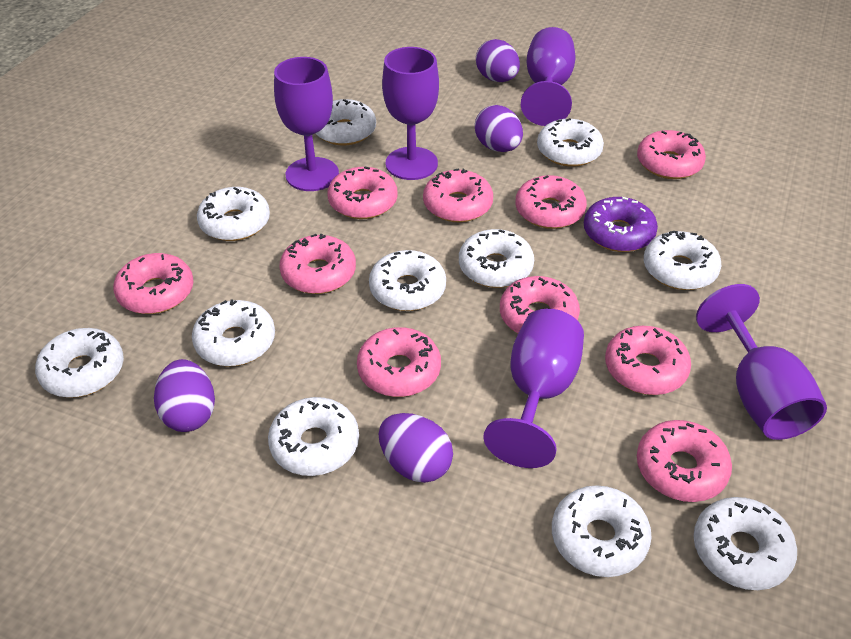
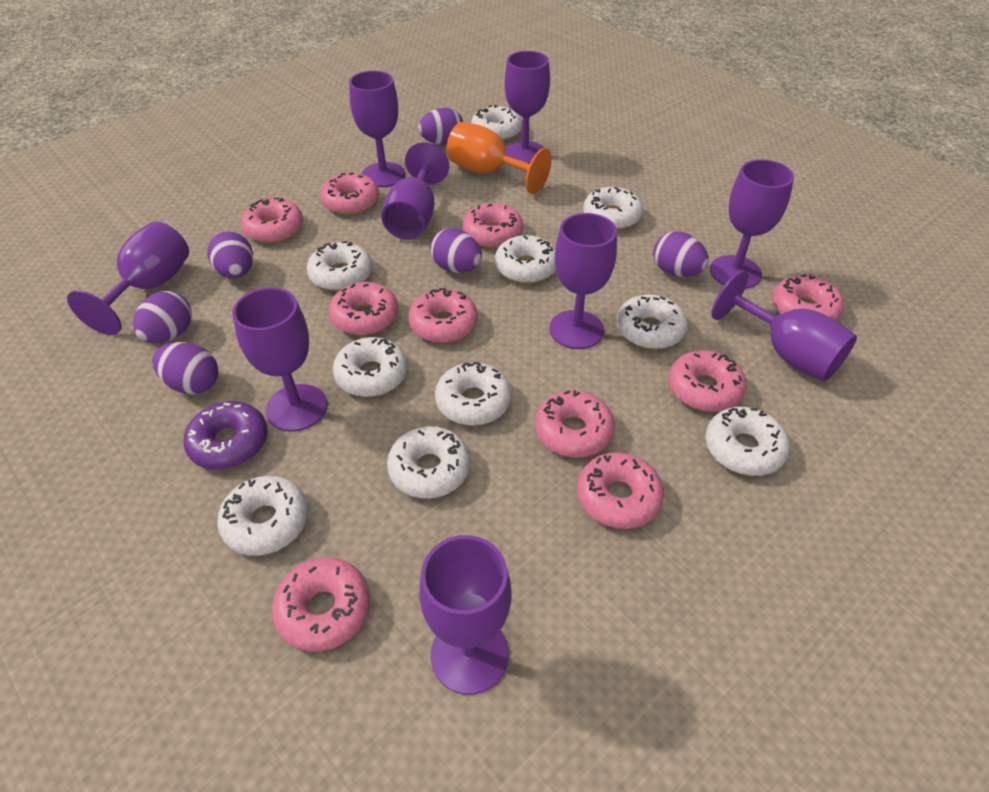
orange goblet: 0 -> 1
purple egg: 4 -> 6
purple goblet: 5 -> 9
white donut: 11 -> 10

